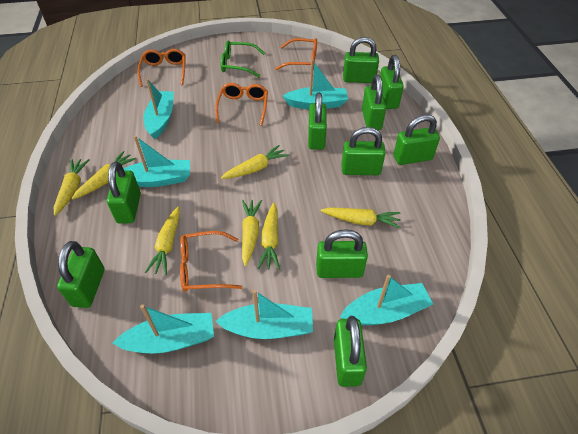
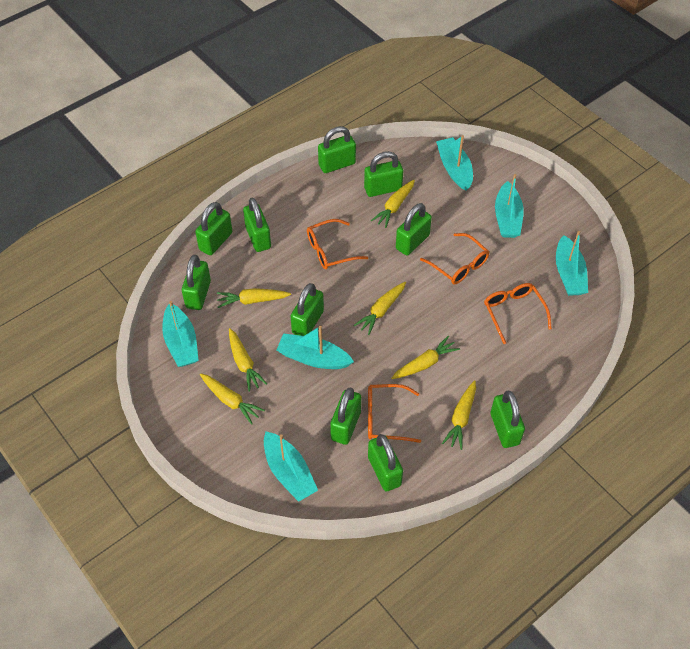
green glasses: 1 -> 0

